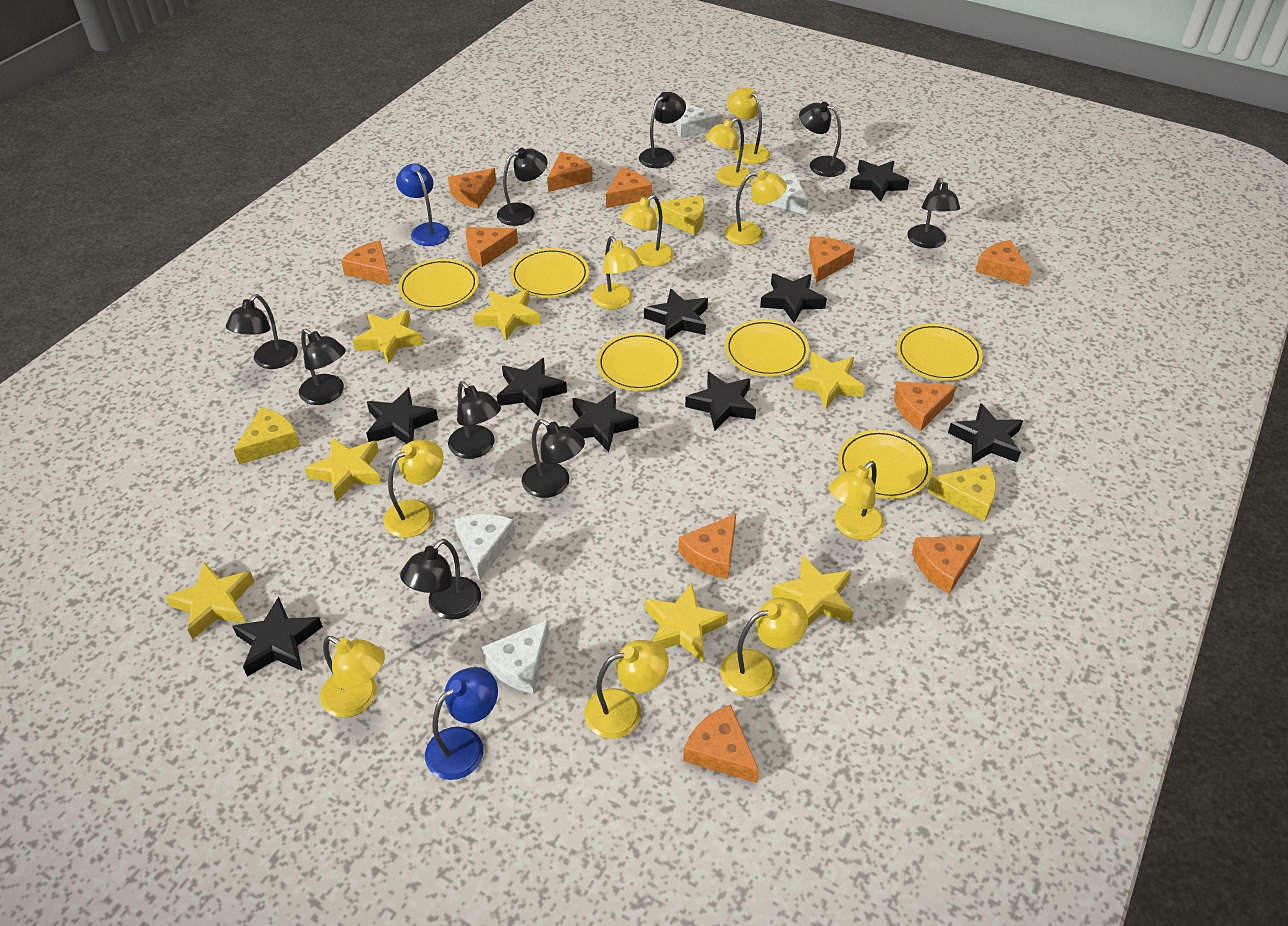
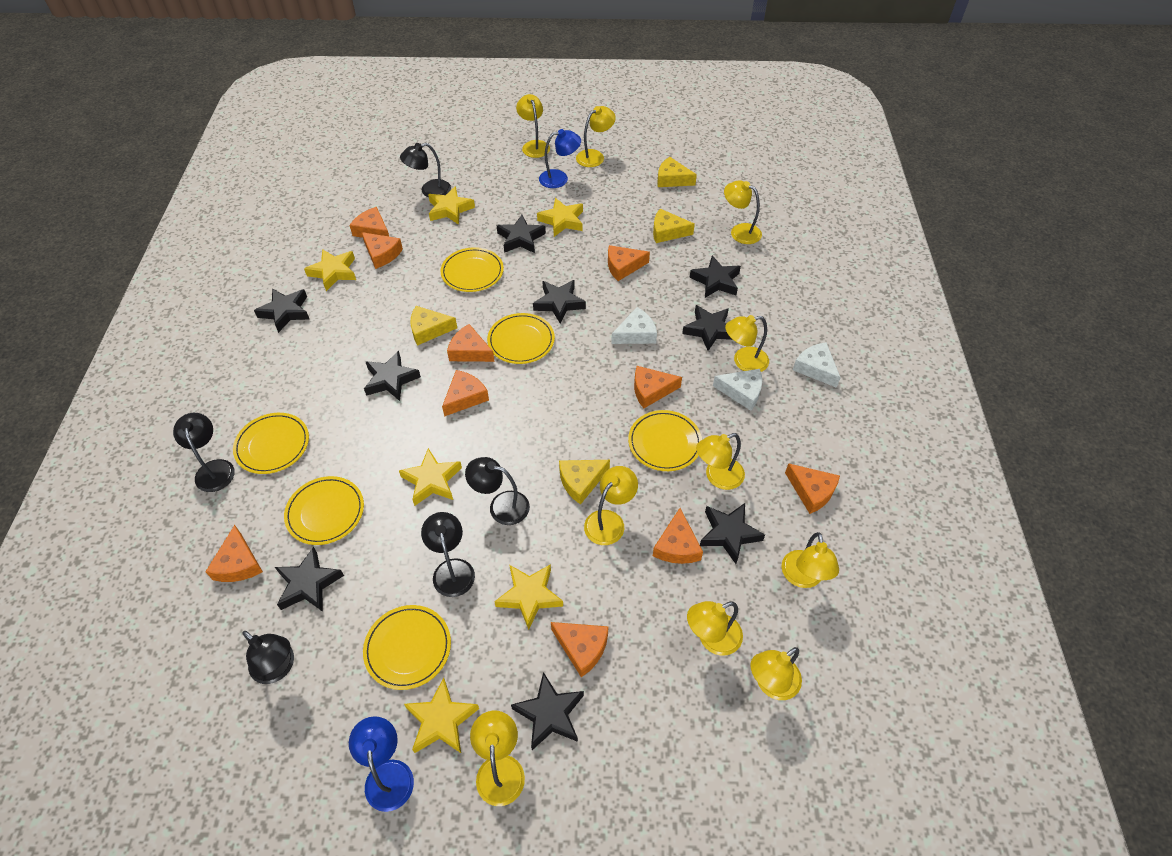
black lamp: 9 -> 5
orange cheese: 11 -> 10
white cheese: 4 -> 3
yellow cheese: 3 -> 4
yellow star: 7 -> 6

